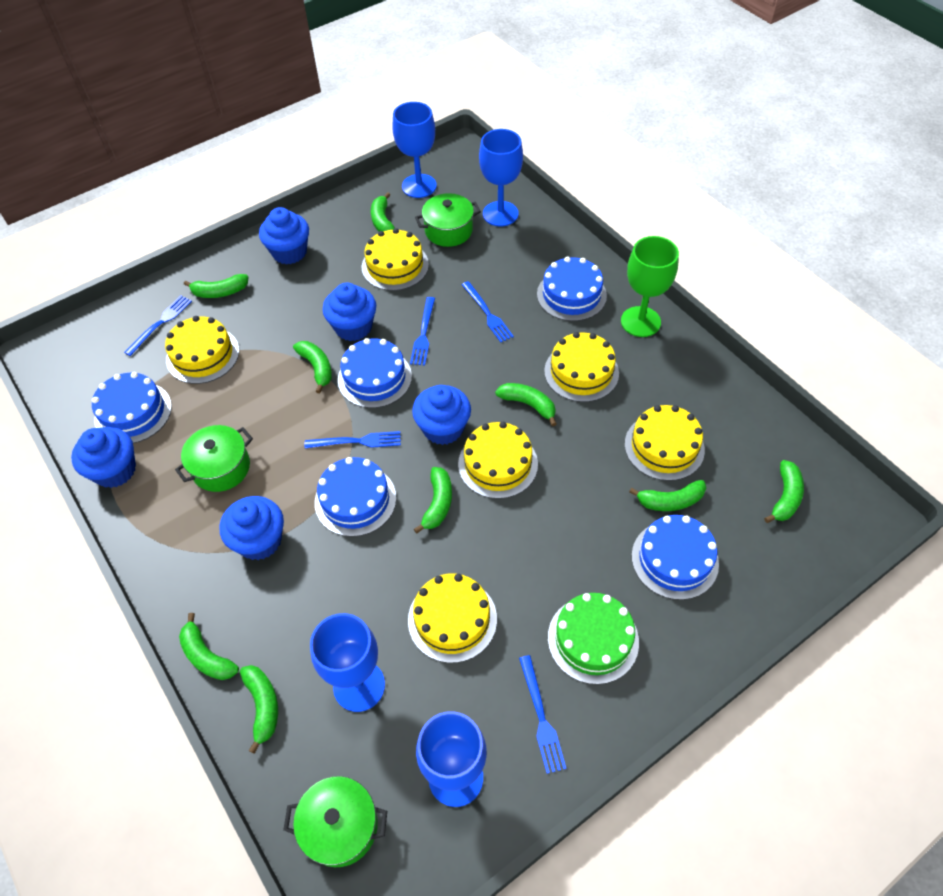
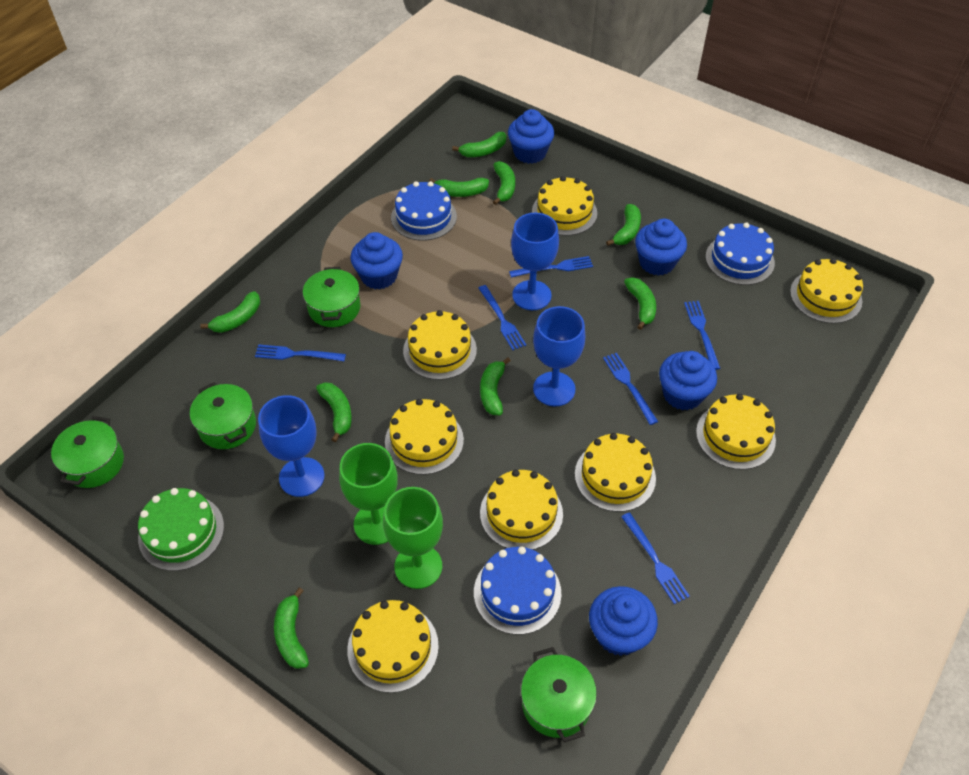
blue cake: 5 -> 3
blue fork: 5 -> 6
blue goblet: 4 -> 3
green goblet: 1 -> 2
green pot: 3 -> 4
yellow cake: 6 -> 8

